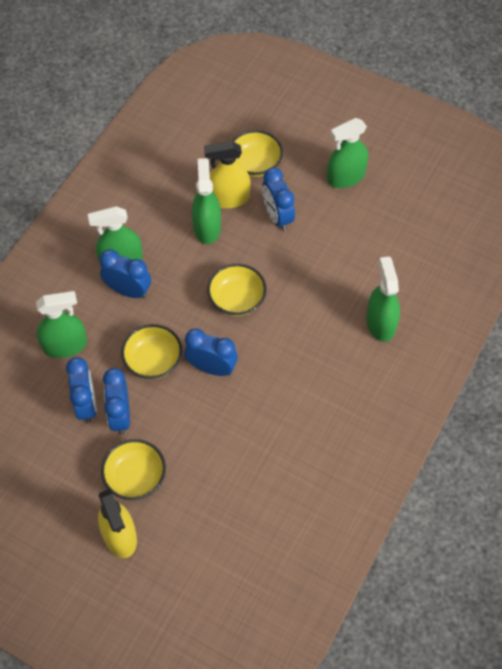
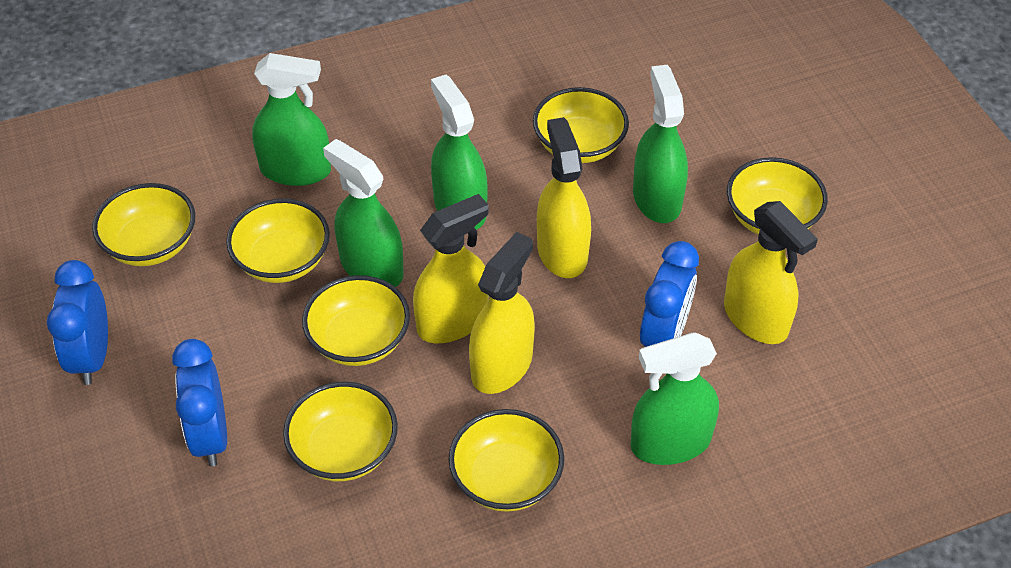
blue clock: 5 -> 3
yellow bowl: 4 -> 7
yellow spray bottle: 2 -> 4

